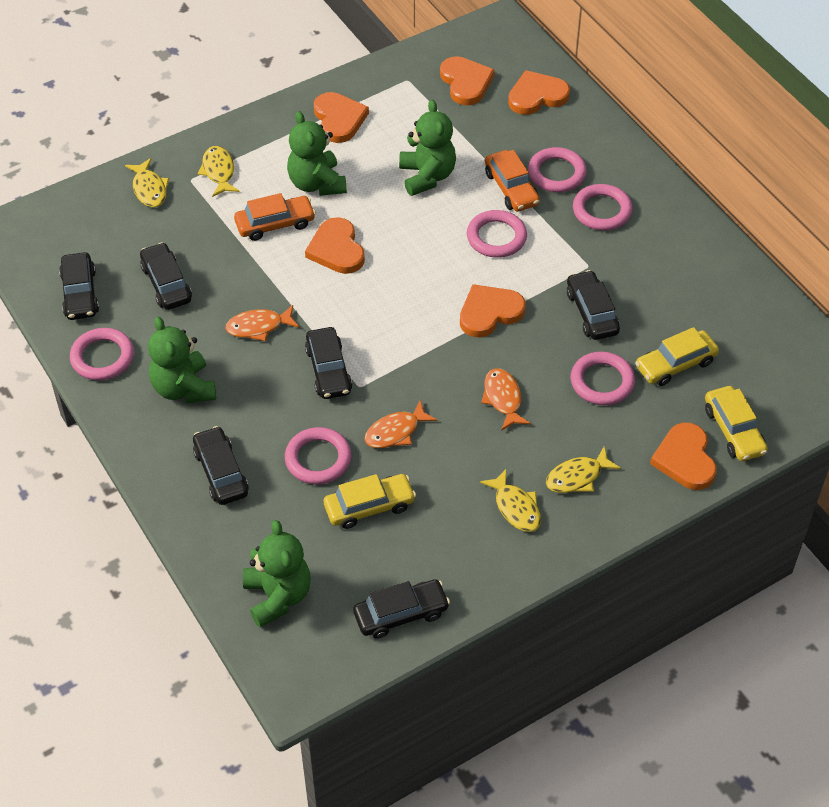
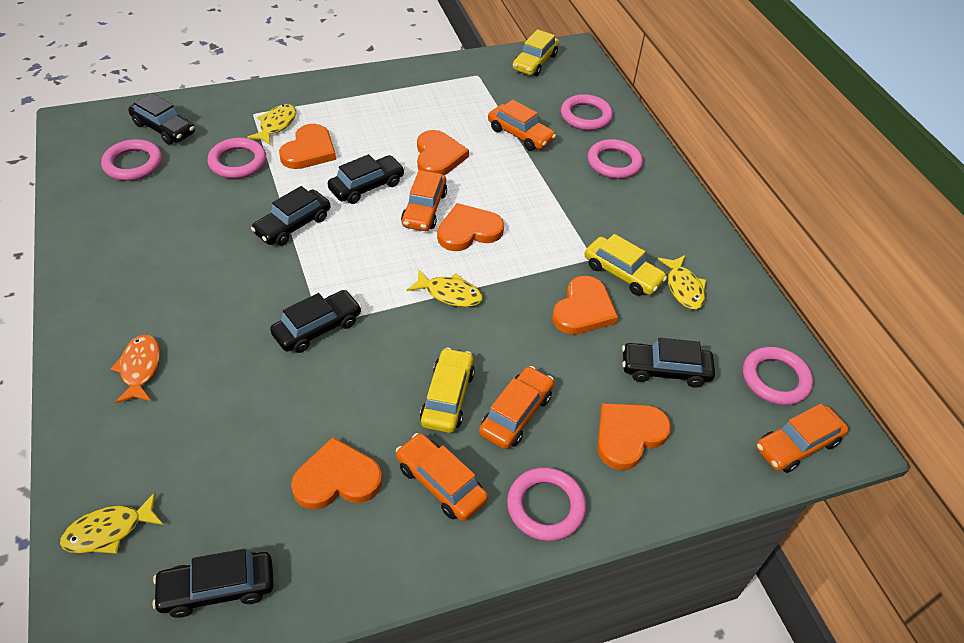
green teddy bear: 4 -> 0
orange car: 2 -> 5
orange fish: 3 -> 1

